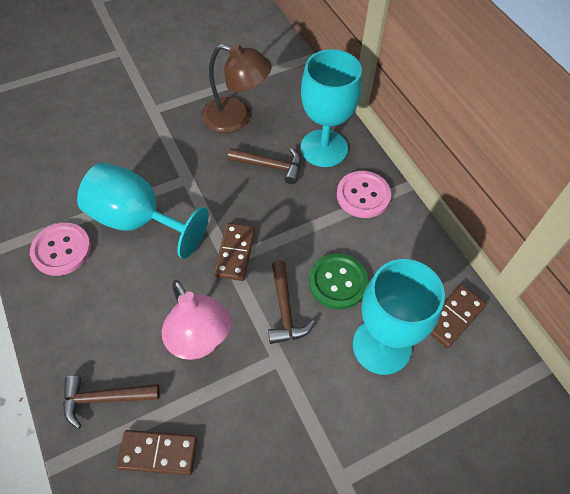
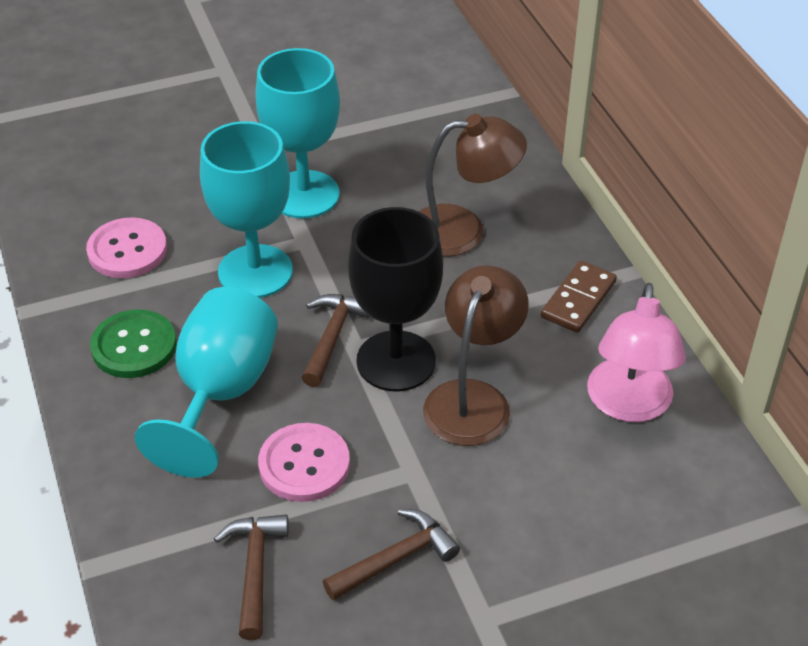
black goblet: 0 -> 1
brown domino: 3 -> 1
brown lamp: 1 -> 2

